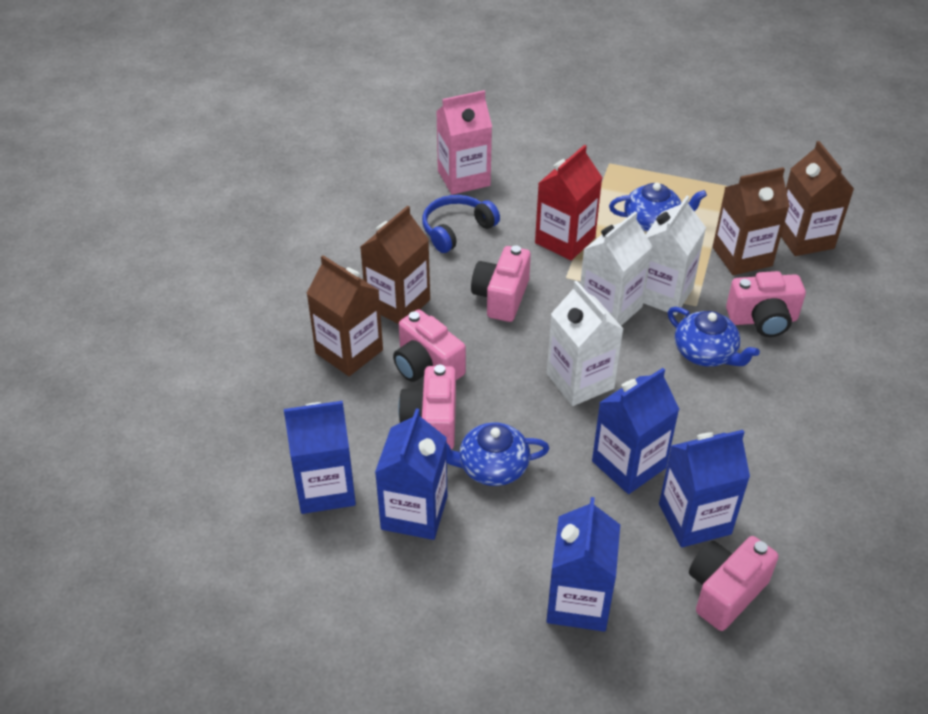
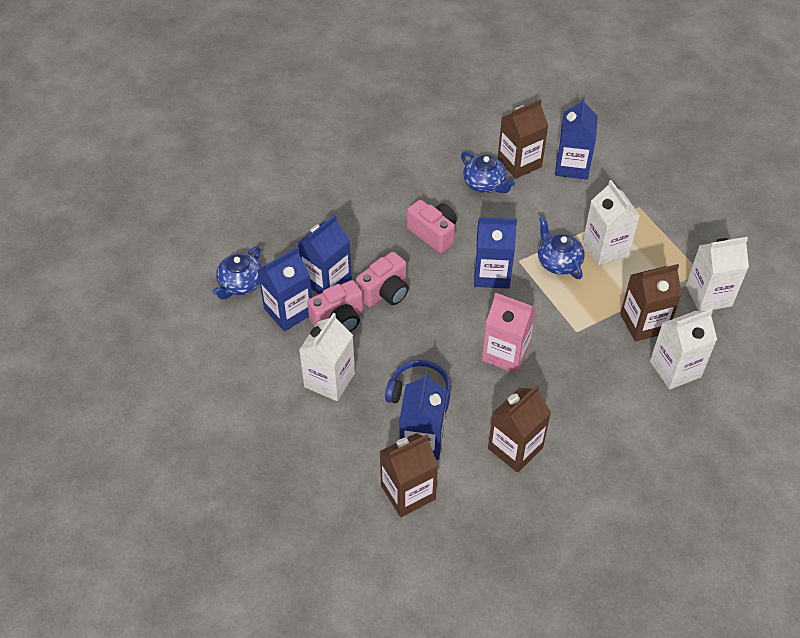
pink camera: 5 -> 3
red carton: 1 -> 0
white carton: 3 -> 4

